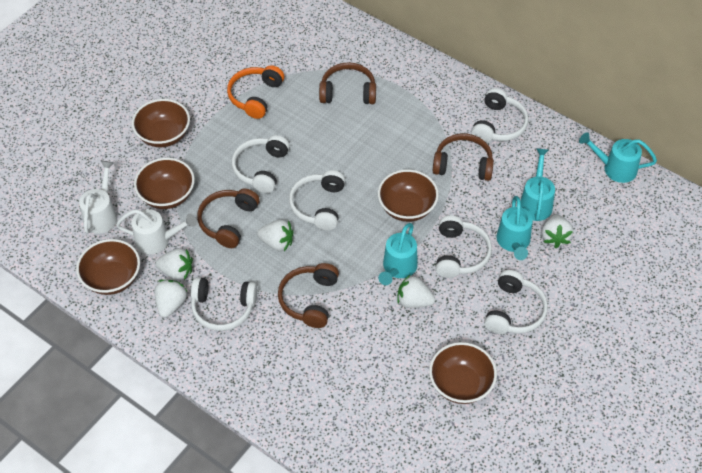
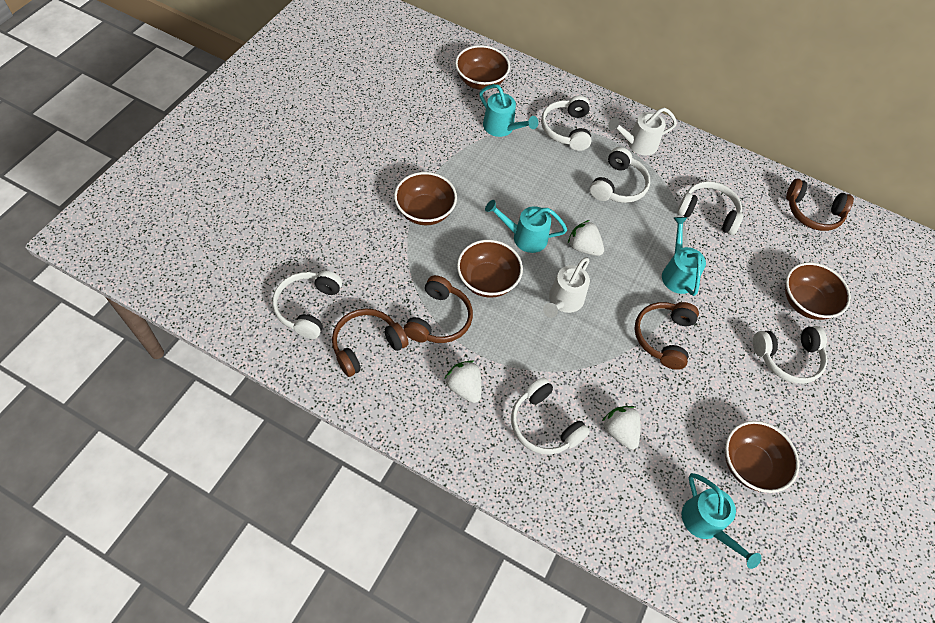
orange headphones: 1 -> 0
white strawberry: 5 -> 3

